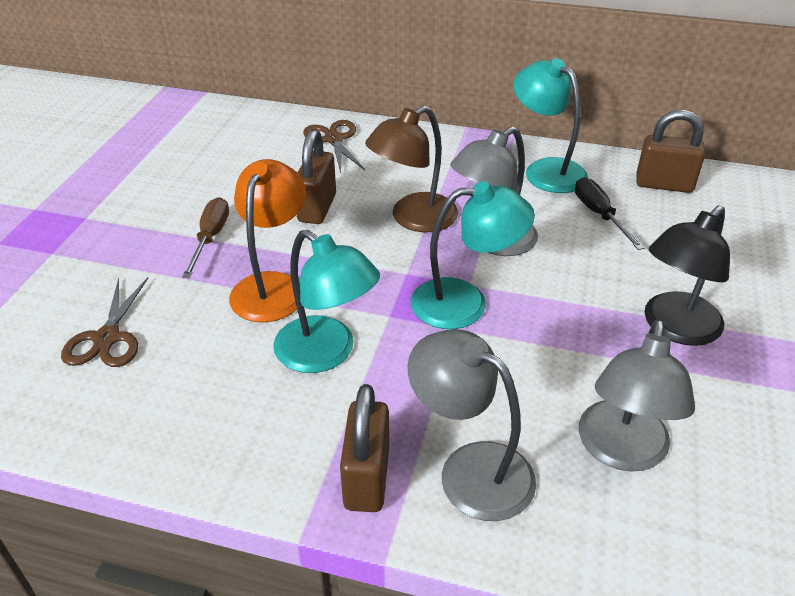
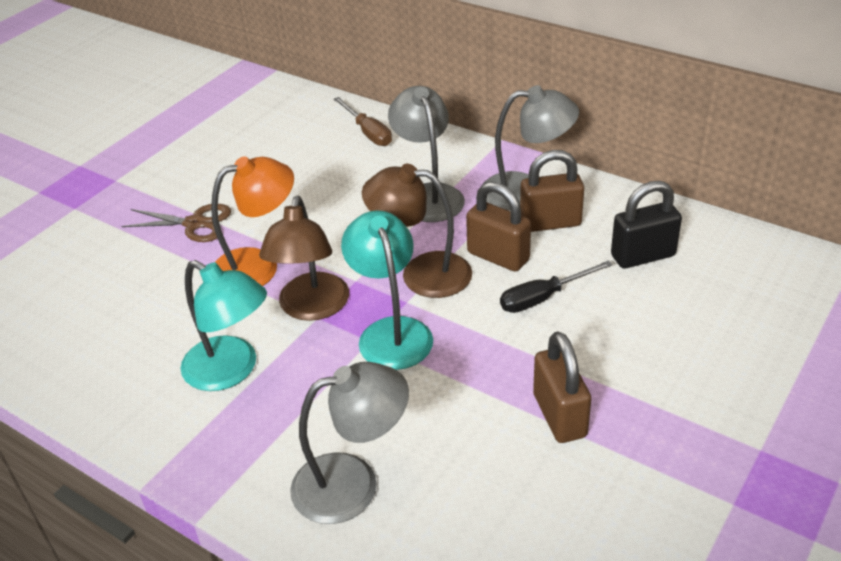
black lamp: 1 -> 0
black padlock: 0 -> 1
brown lamp: 1 -> 2
brown scissors: 2 -> 1
turquoise lamp: 3 -> 2

